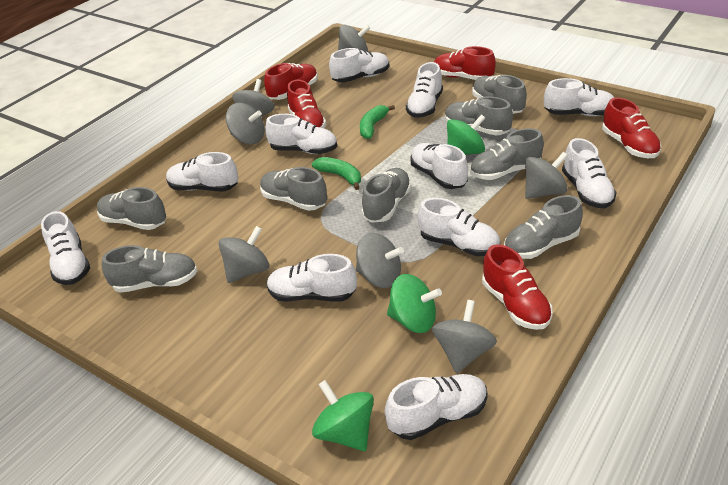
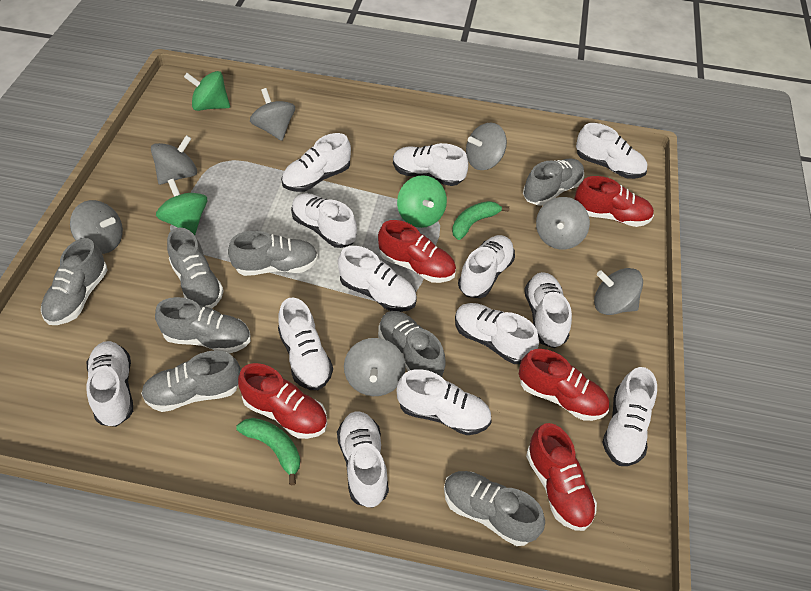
white shoe: 11 -> 13

